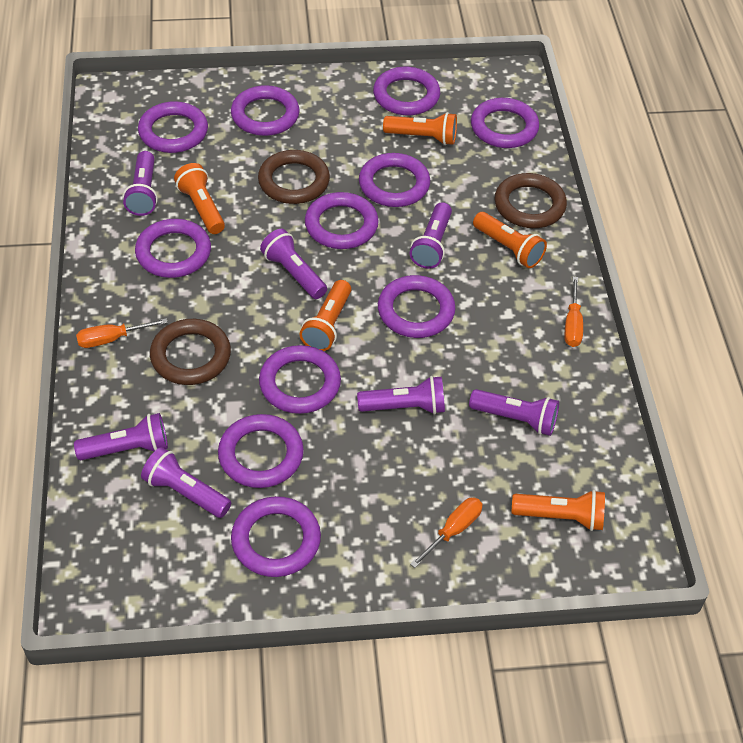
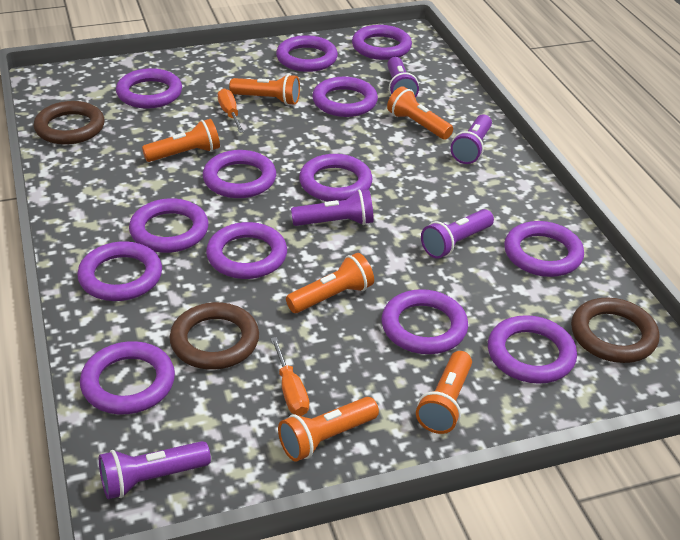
orange flashlight: 5 -> 6
orange screwdriver: 3 -> 2
purple flashlight: 7 -> 5
purple ring: 11 -> 13

